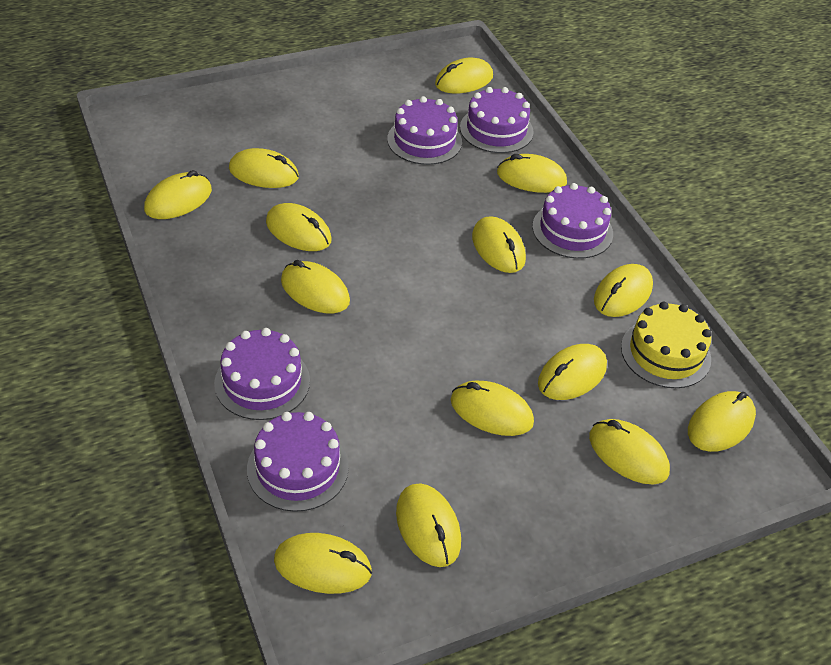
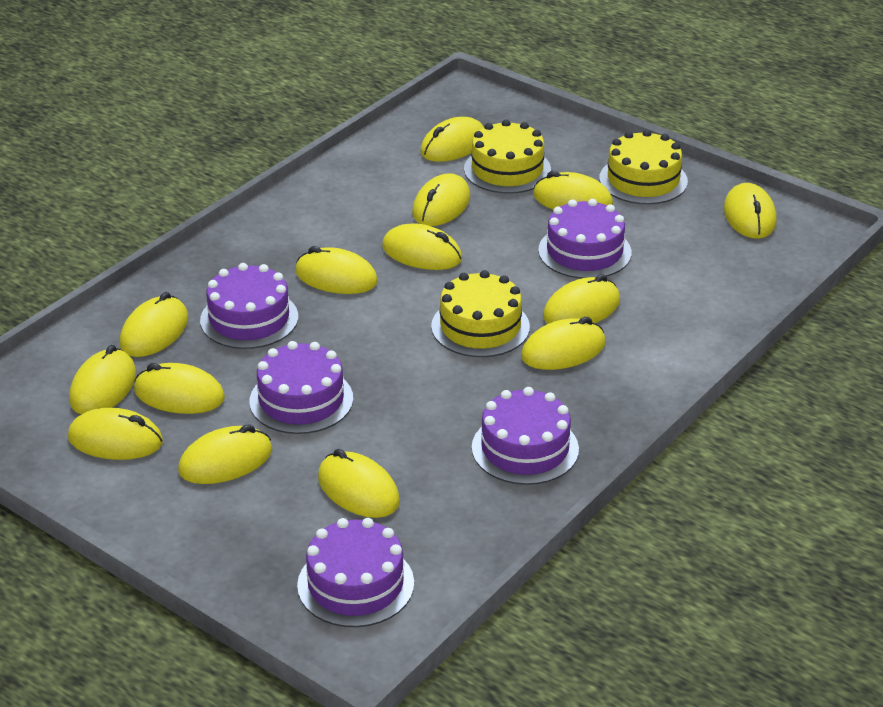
yellow cake: 1 -> 3

